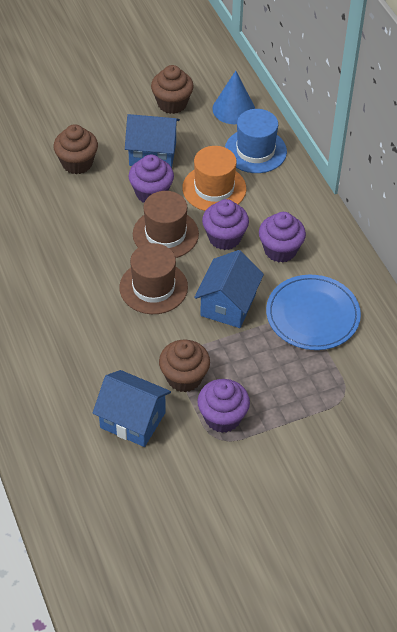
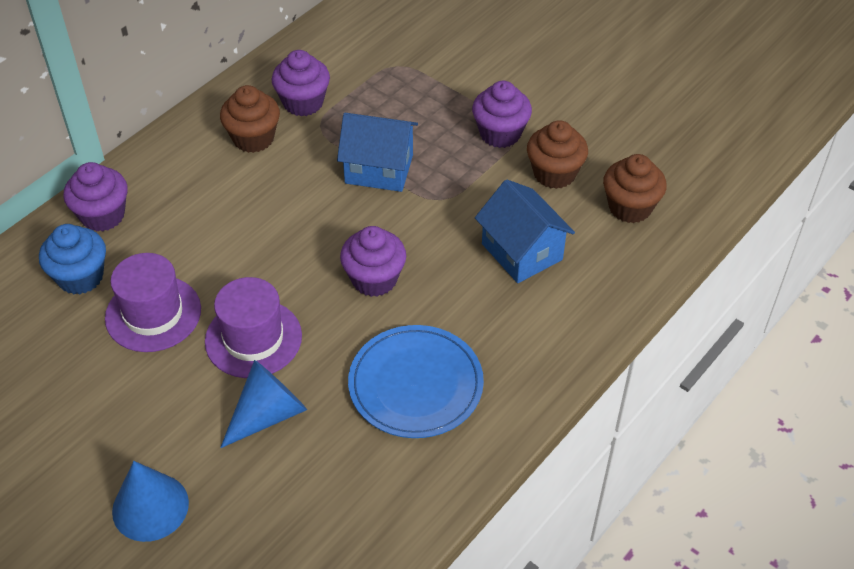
blue cone: 1 -> 2
blue cupcake: 0 -> 1
blue hat: 1 -> 0
blue house: 3 -> 2
brown hat: 2 -> 0
orange hat: 1 -> 0
purple hat: 0 -> 2

